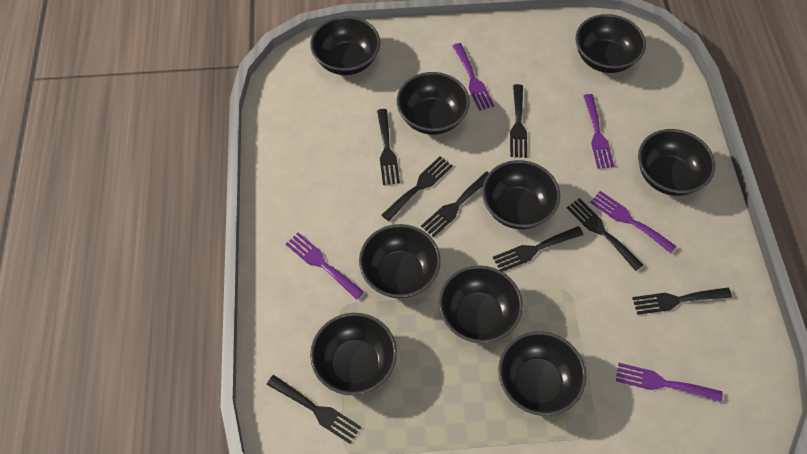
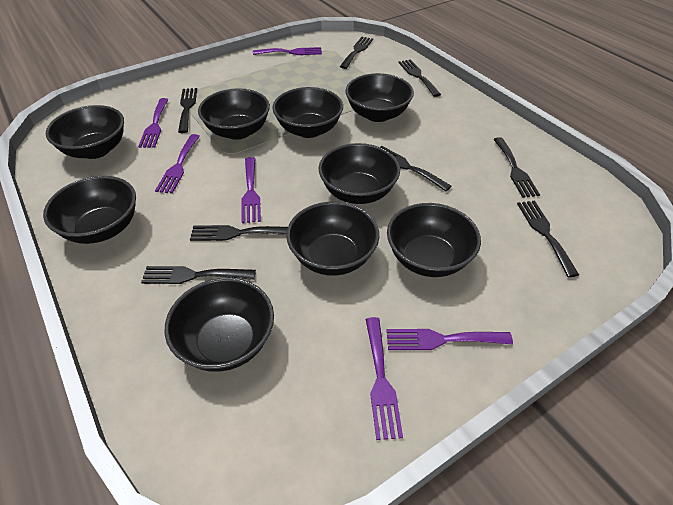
purple fork: 5 -> 6

